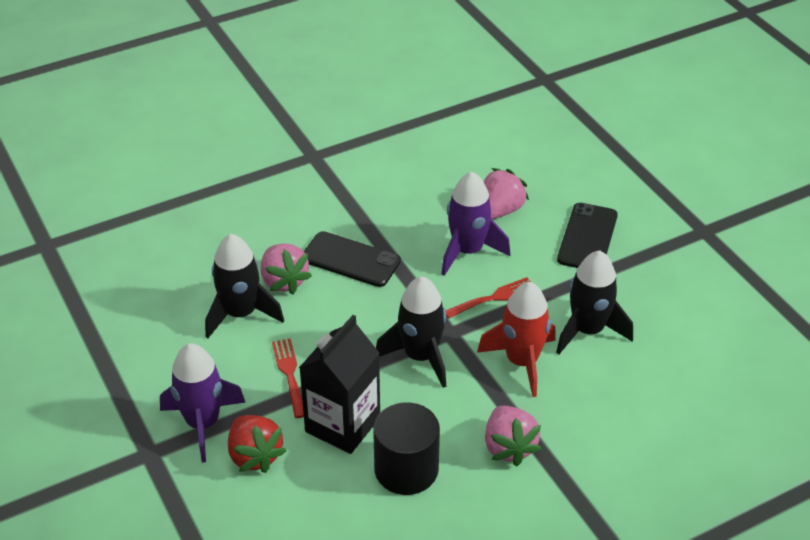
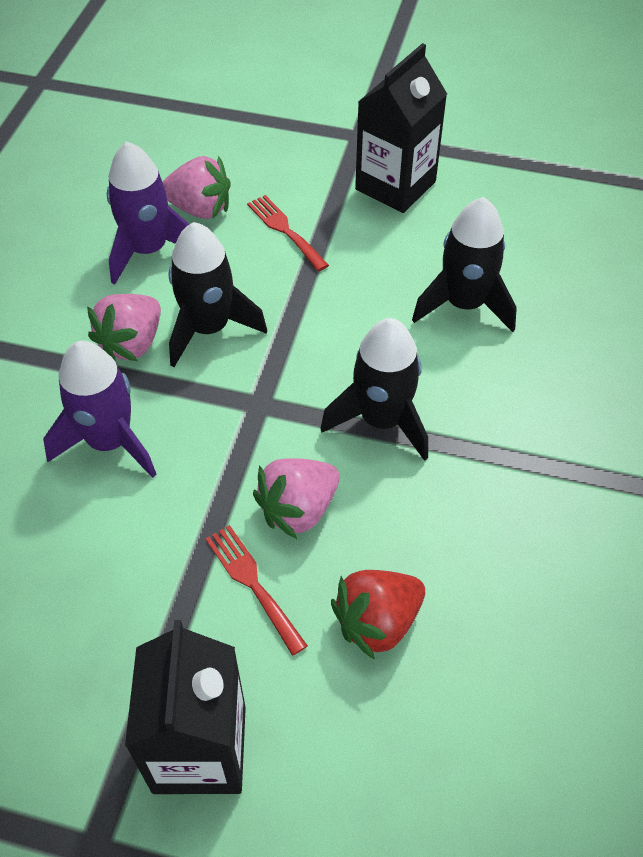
black carton: 1 -> 2
black cylinder: 1 -> 0
black phone: 2 -> 0
red rocket: 1 -> 0

